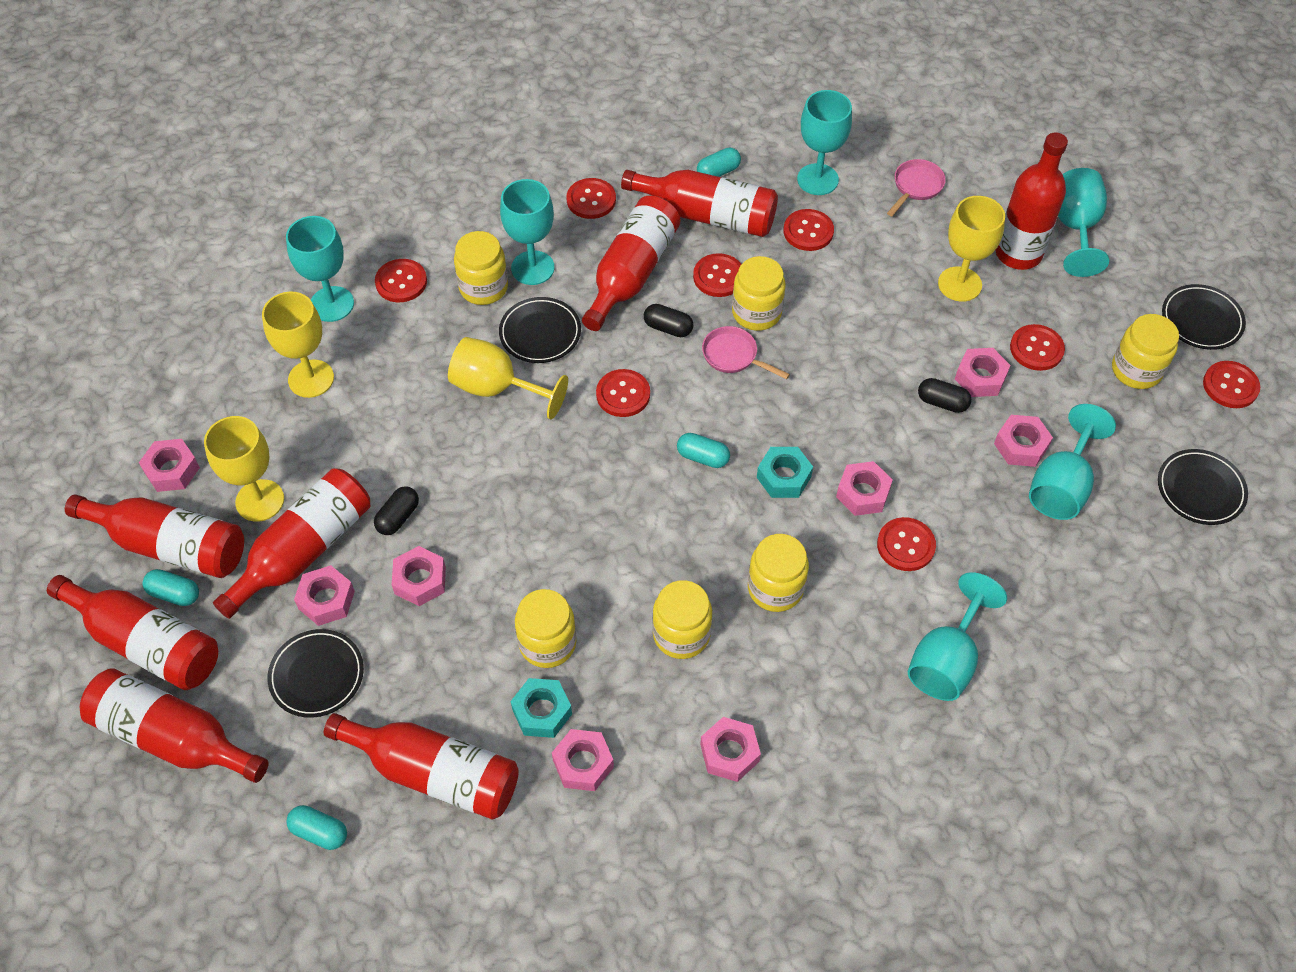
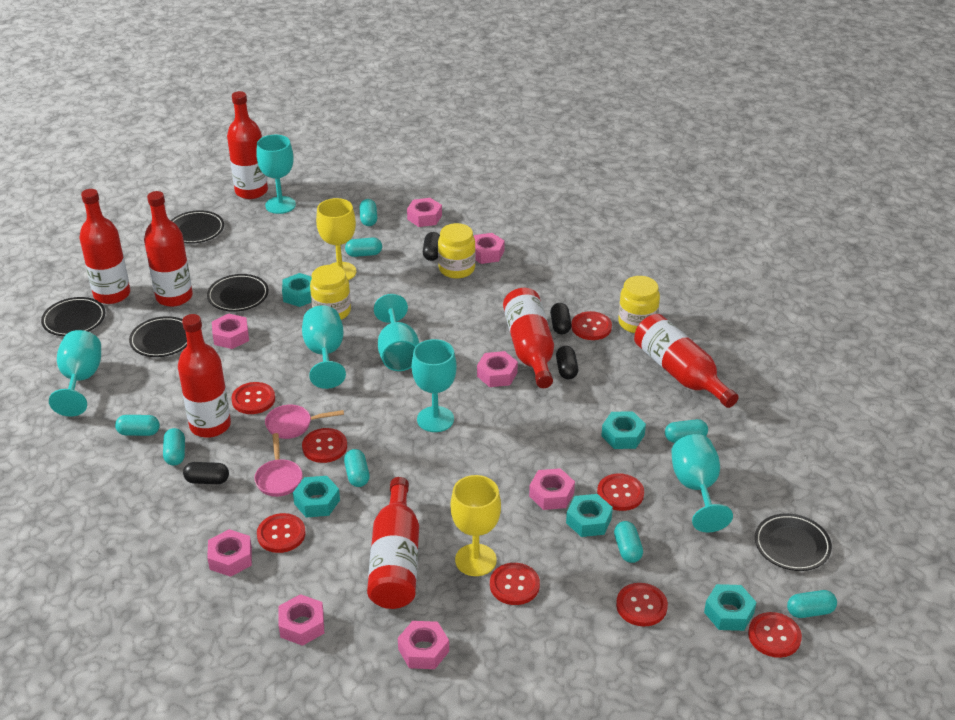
black capsule: 3 -> 4
black plate: 4 -> 5
red bottle: 8 -> 7
turquoise capsule: 4 -> 8
turquoise nut: 2 -> 5
yellow goblet: 4 -> 2
yellow jar: 6 -> 3

